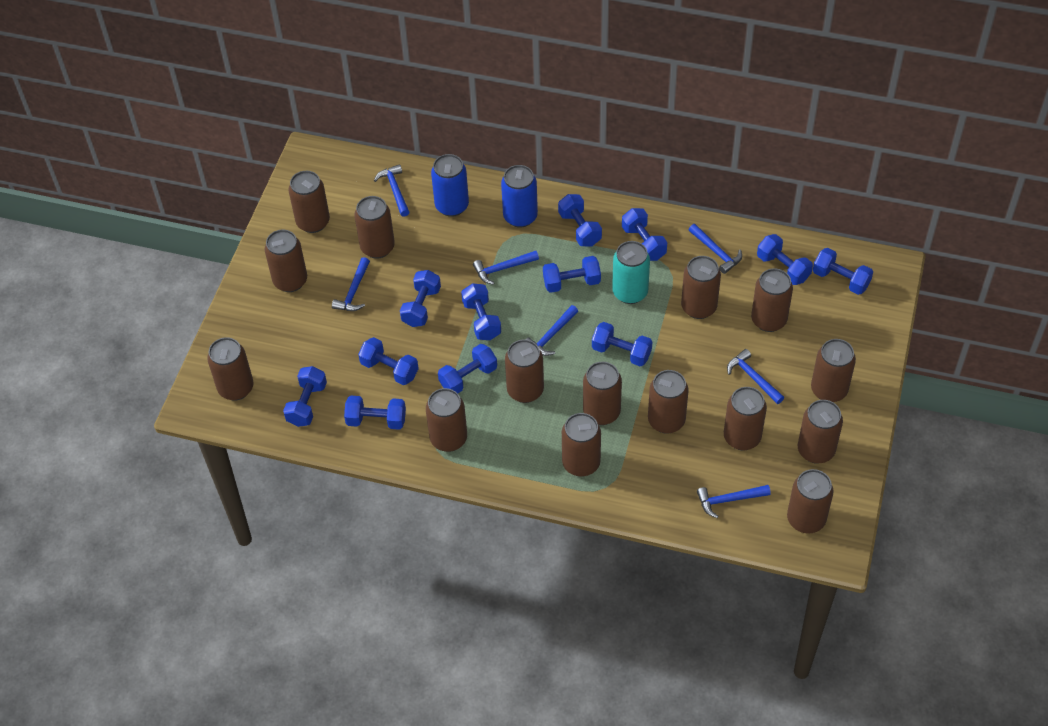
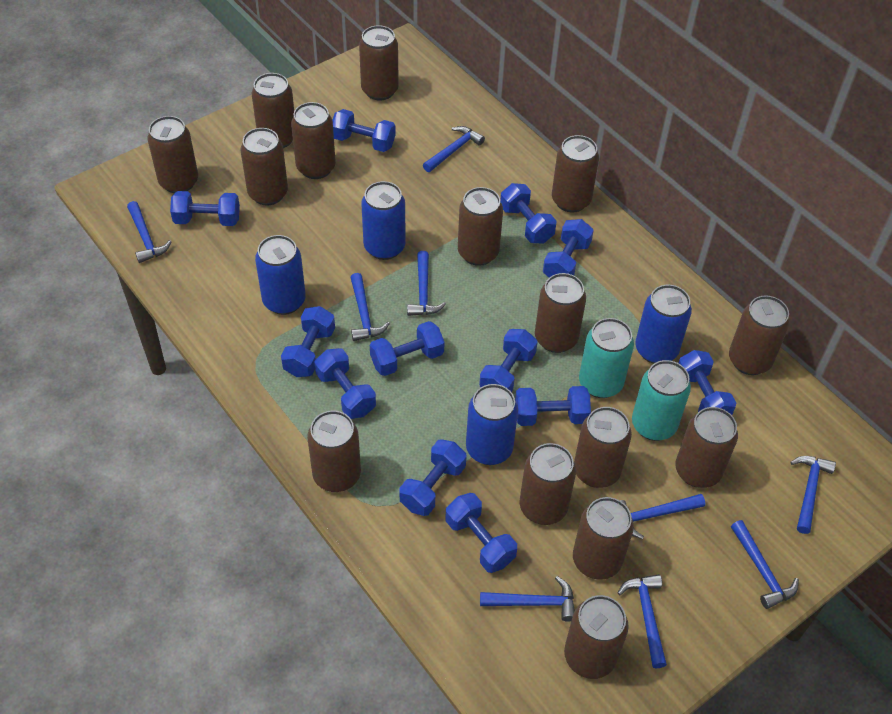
blue can: 2 -> 4
blue hammer: 7 -> 9
turquoise can: 1 -> 2

